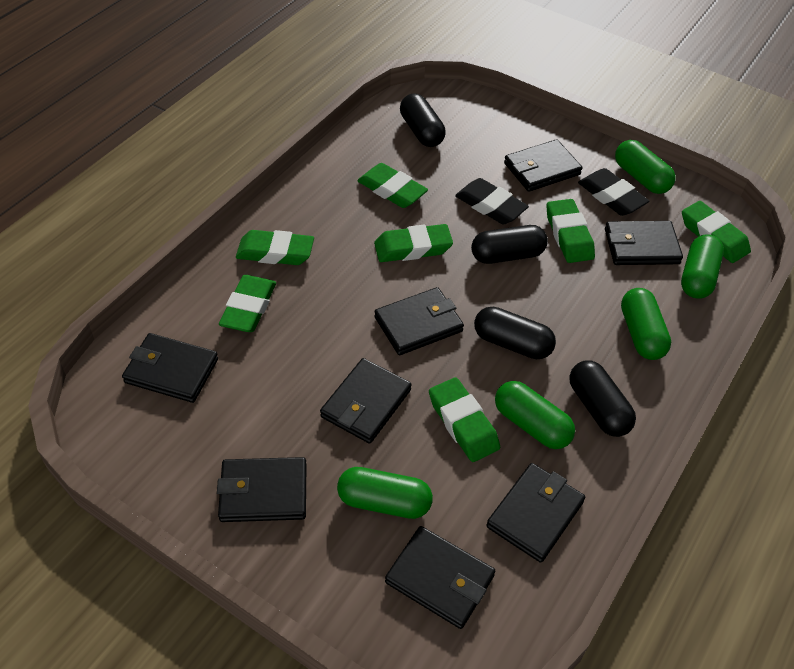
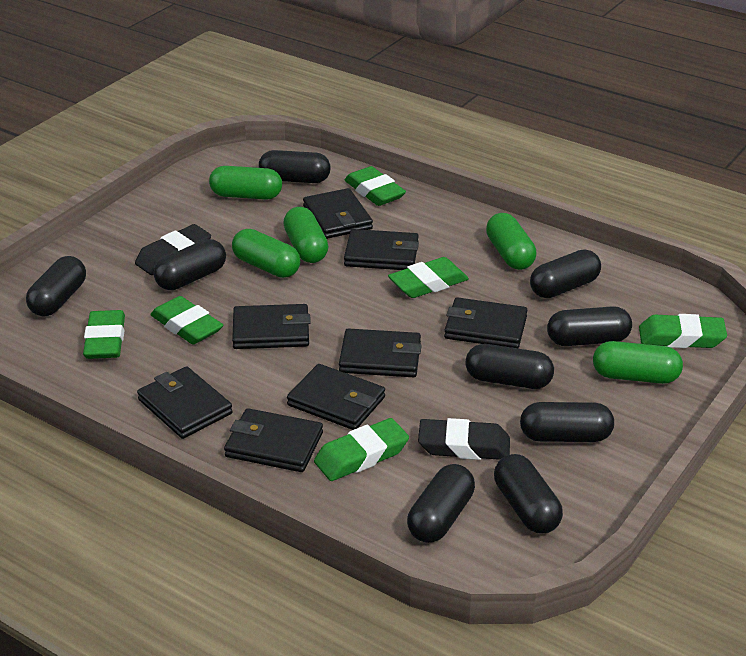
black capsule: 4 -> 9
green eraser: 7 -> 6

